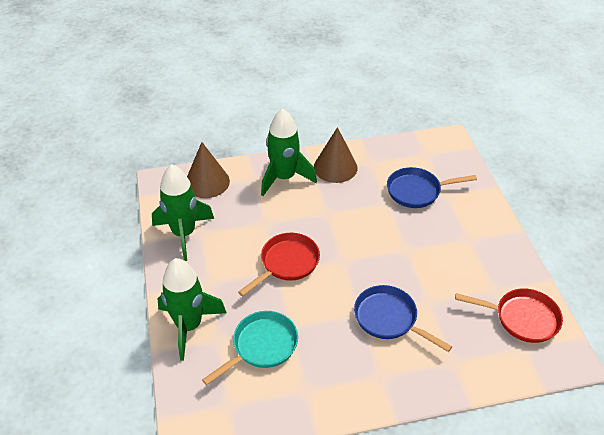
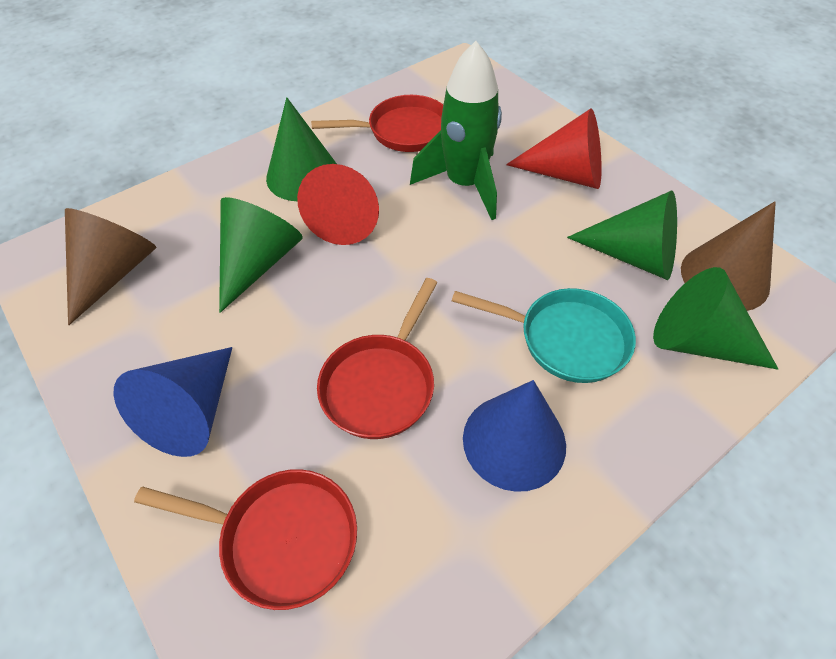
blue cone: 0 -> 2
blue pan: 2 -> 0
green cone: 0 -> 4
green rocket: 3 -> 1
red cone: 0 -> 2
red pan: 2 -> 3

